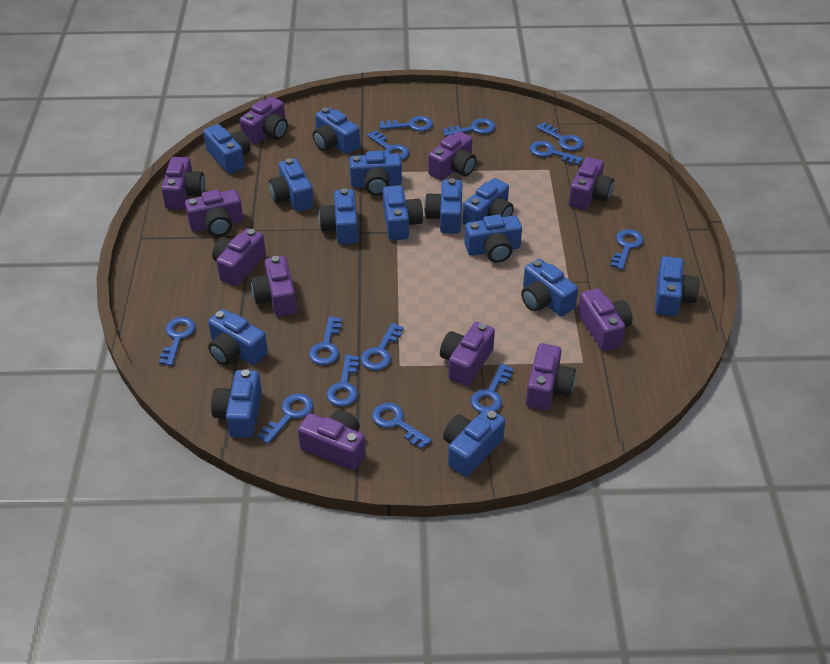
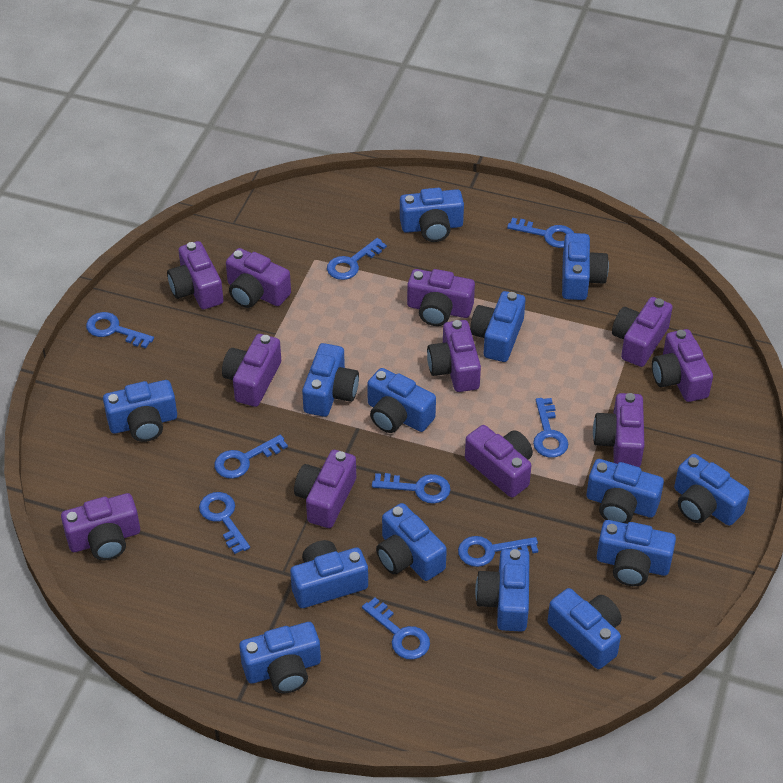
blue key: 13 -> 9

